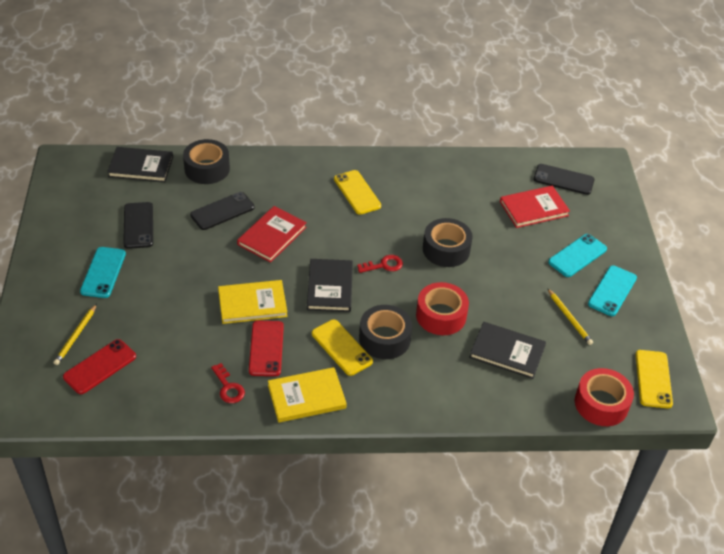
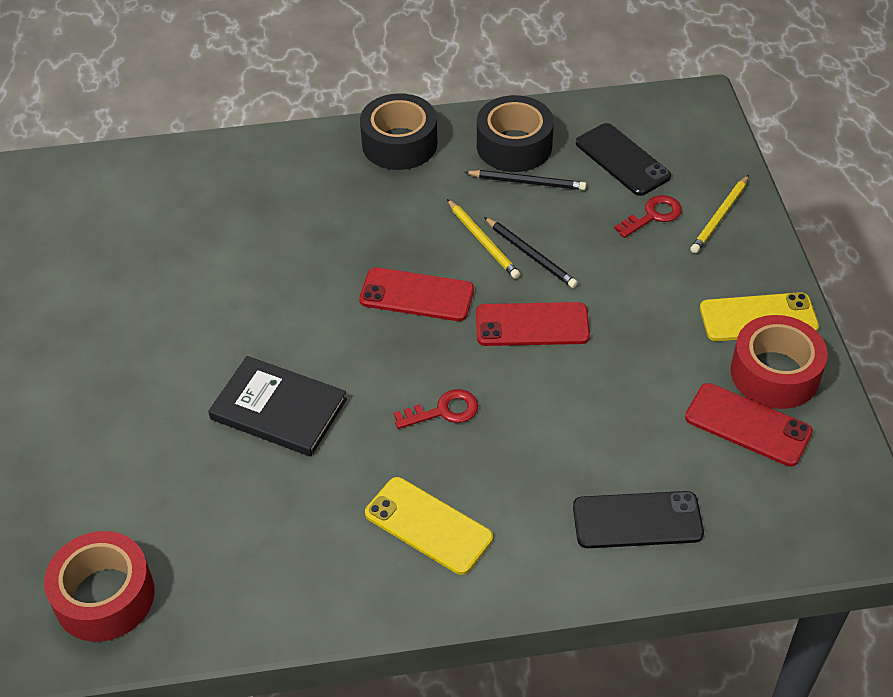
black book: 3 -> 1
black pencil: 0 -> 2
black phone: 3 -> 2
black tape: 3 -> 2
red book: 2 -> 0
red phone: 2 -> 3
turquoise phone: 3 -> 0
yellow book: 2 -> 0
yellow phone: 3 -> 2

